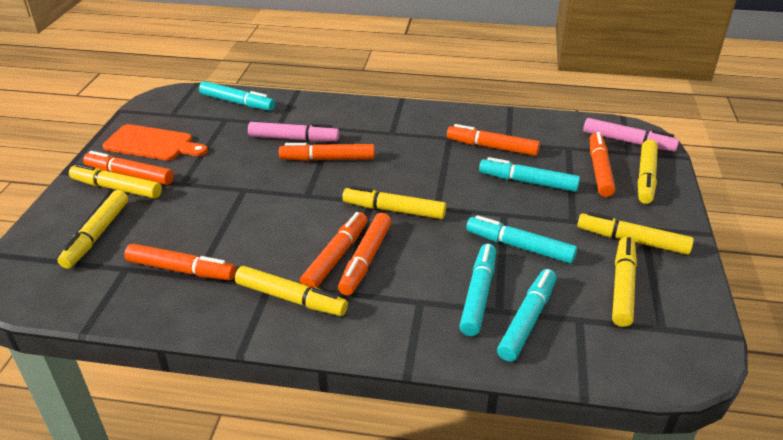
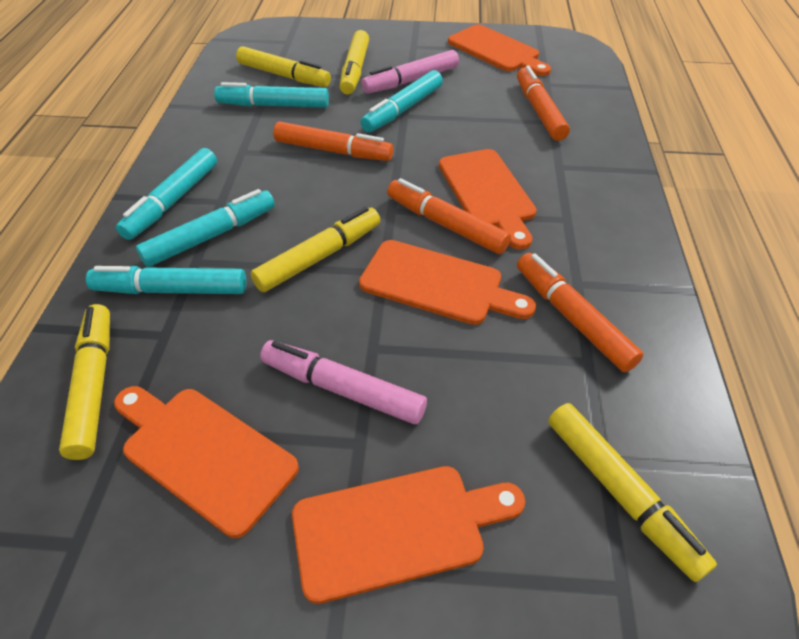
orange cutting board: 1 -> 5
orange marker: 7 -> 4
yellow marker: 7 -> 5

